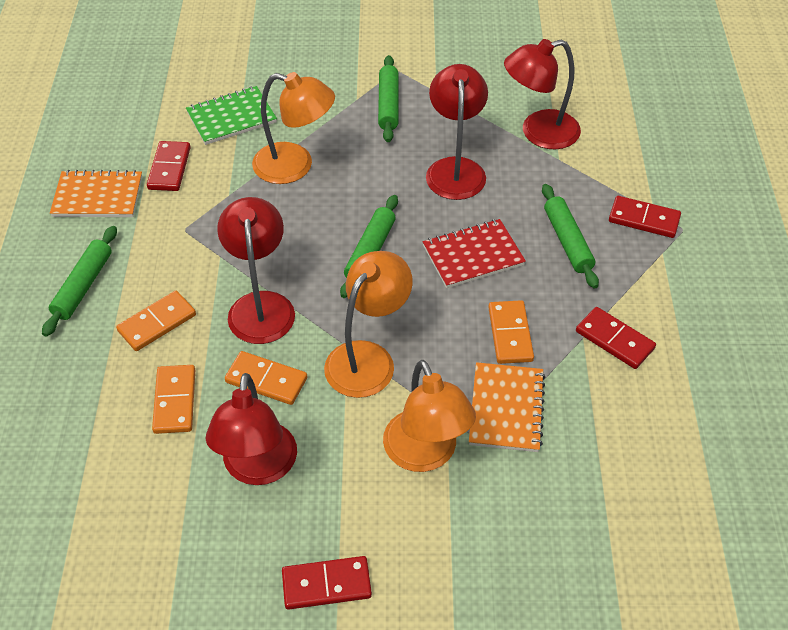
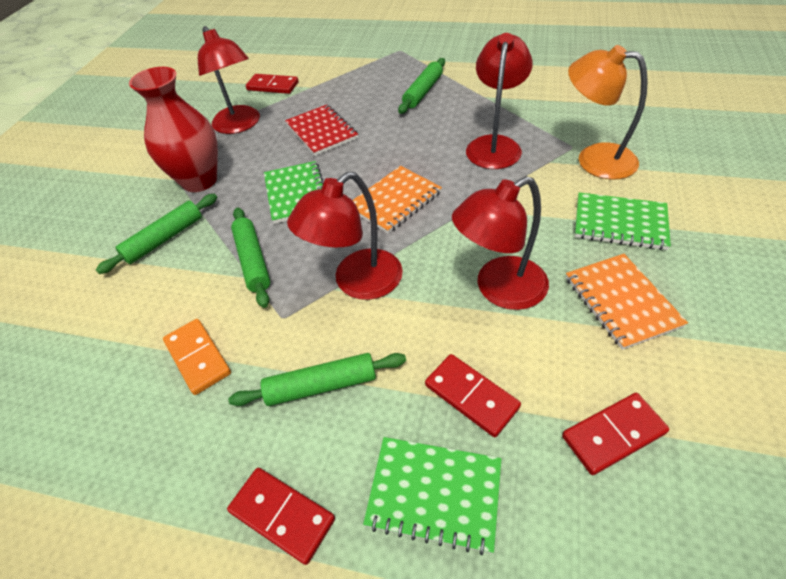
green notebook: 1 -> 3
orange domino: 4 -> 1
orange lamp: 3 -> 1
red vase: 0 -> 1

